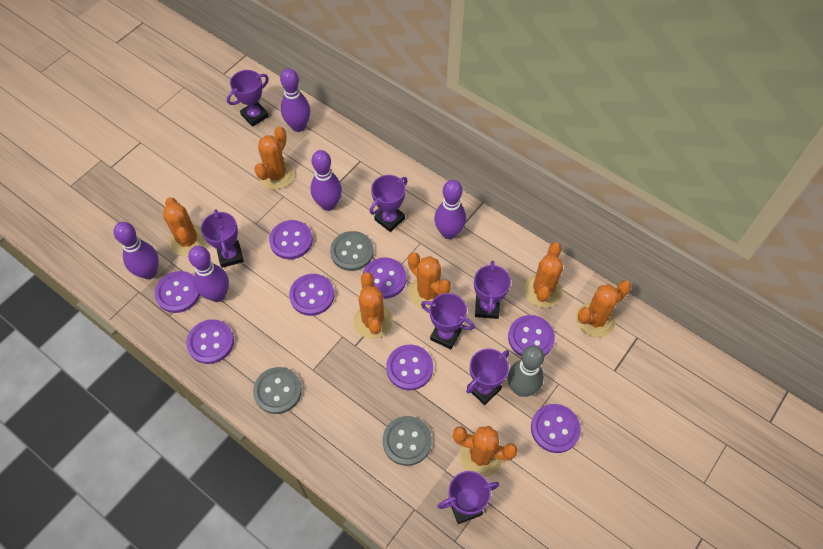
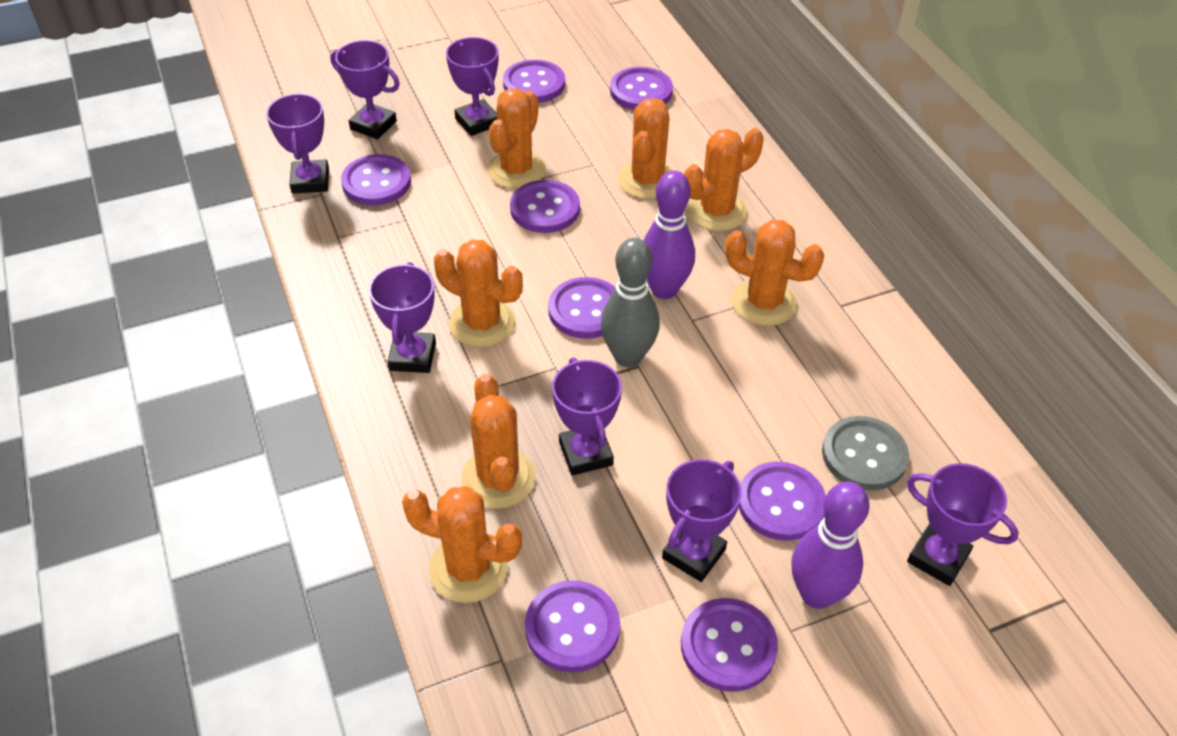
grey button: 3 -> 1
purple bowling pin: 5 -> 2

